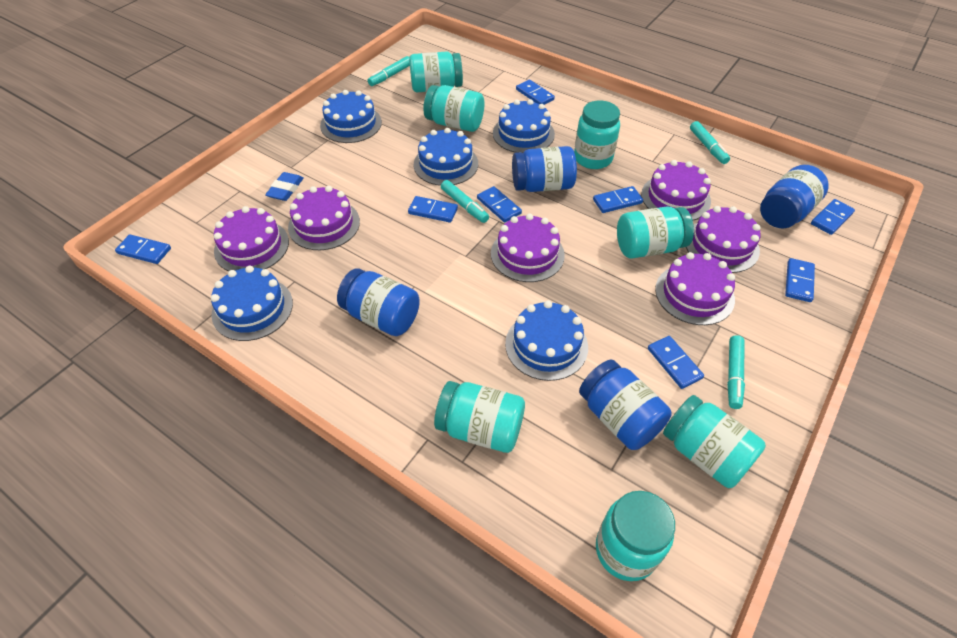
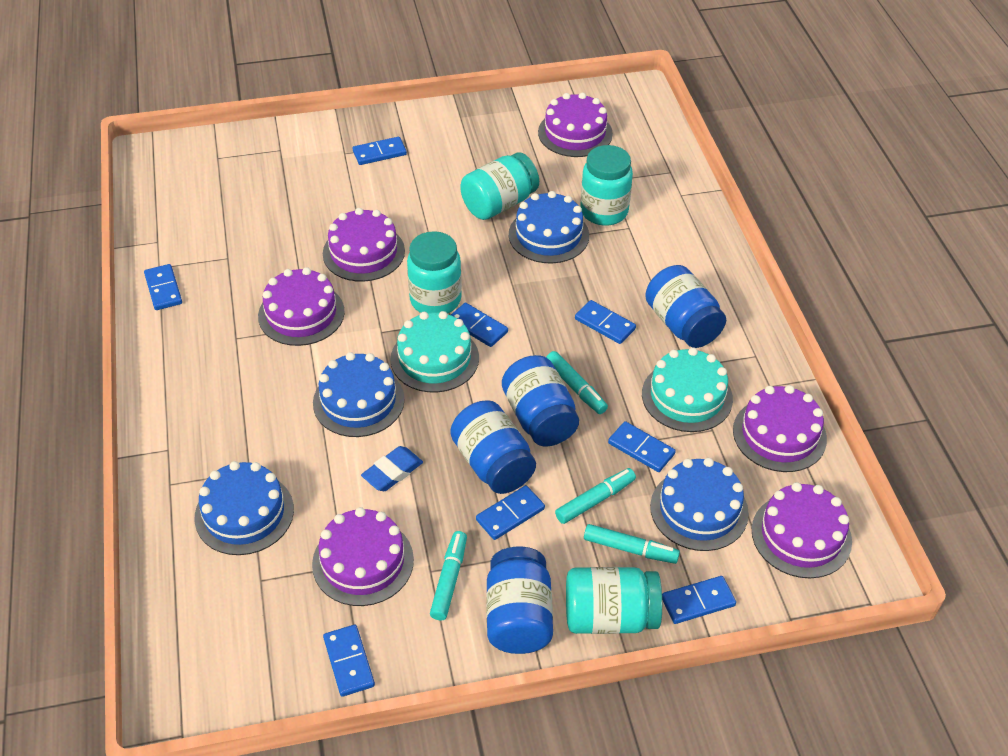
blue cake: 5 -> 4
turquoise cake: 0 -> 2
turquoise jar: 7 -> 4

